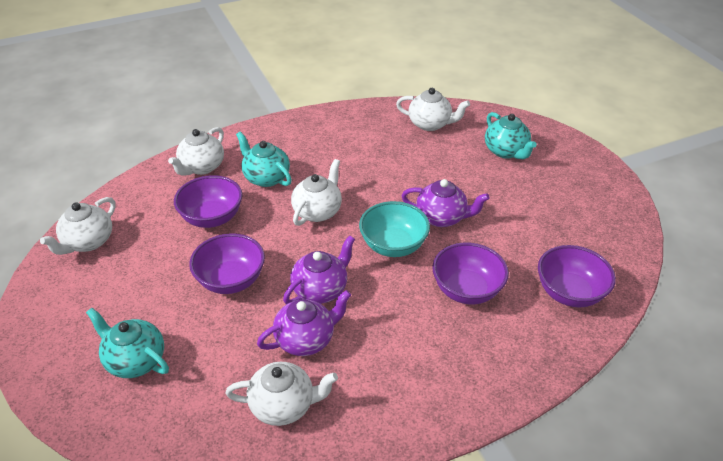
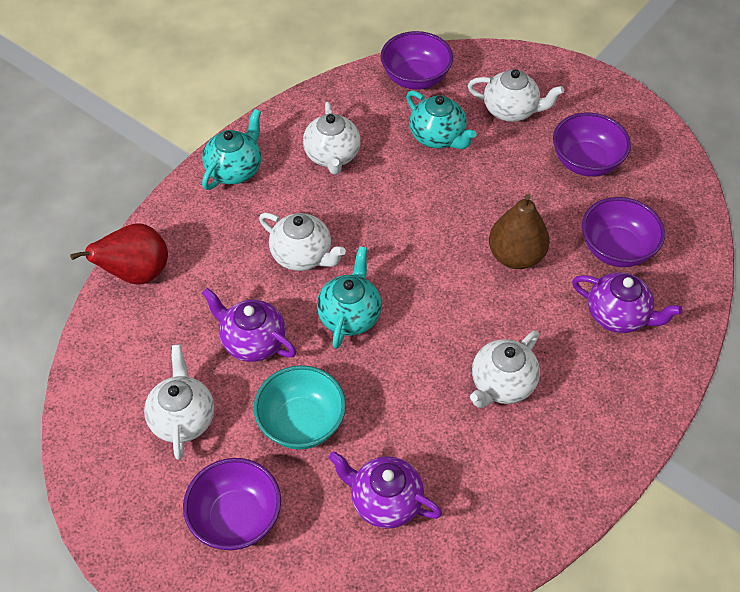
brown pear: 0 -> 1
red pear: 0 -> 1

